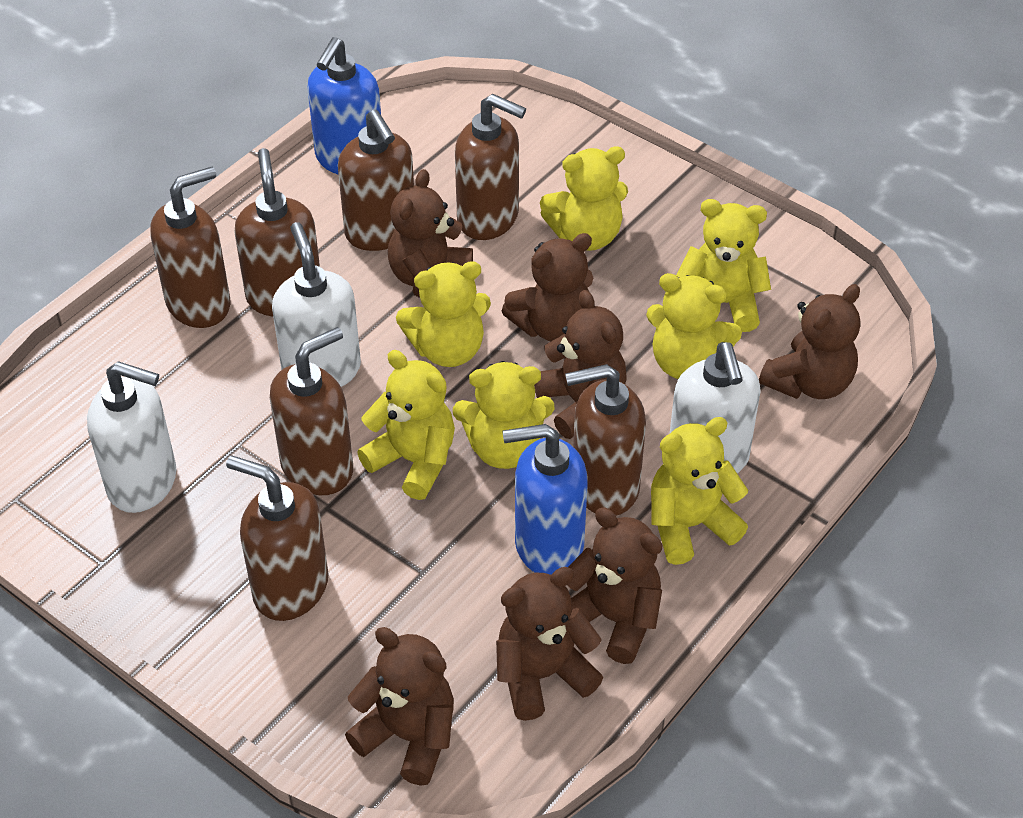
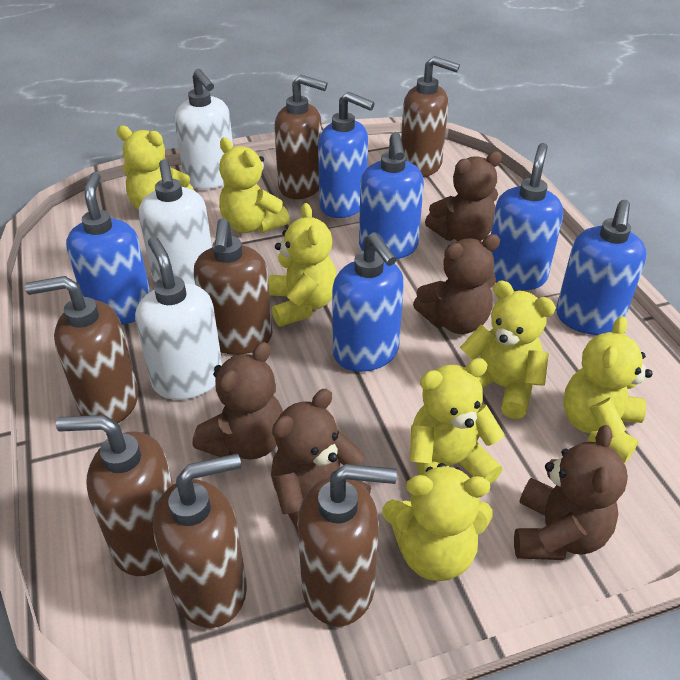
blue soap dispenser: 2 -> 6
brown teddy bear: 7 -> 5

